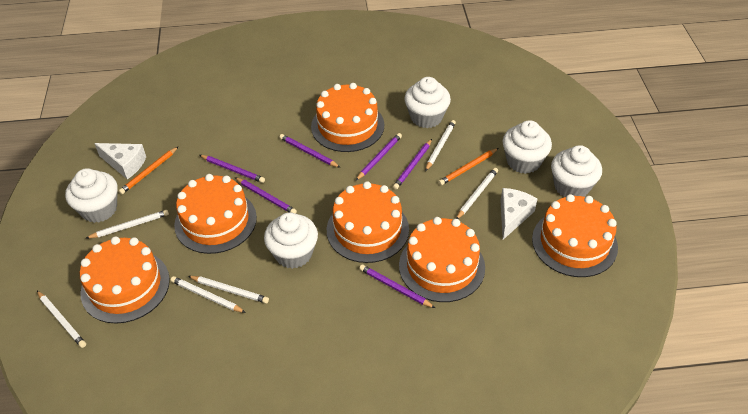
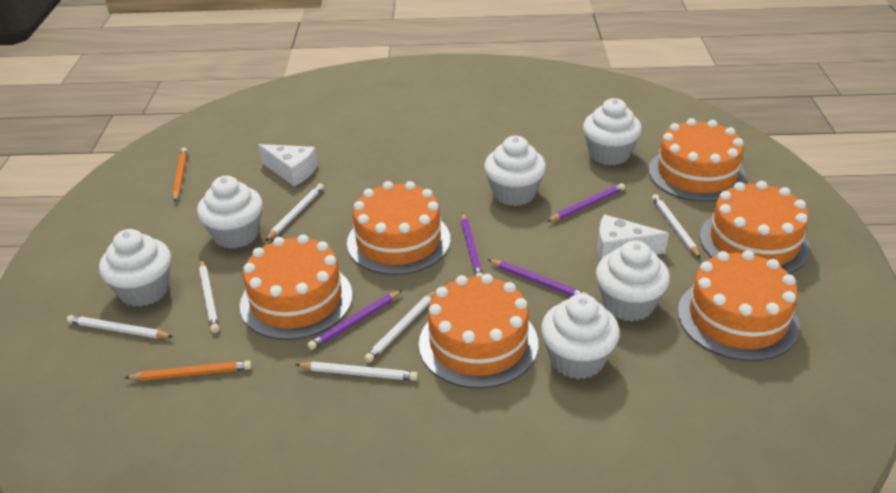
purple pencil: 6 -> 4
white cupcake: 5 -> 6

